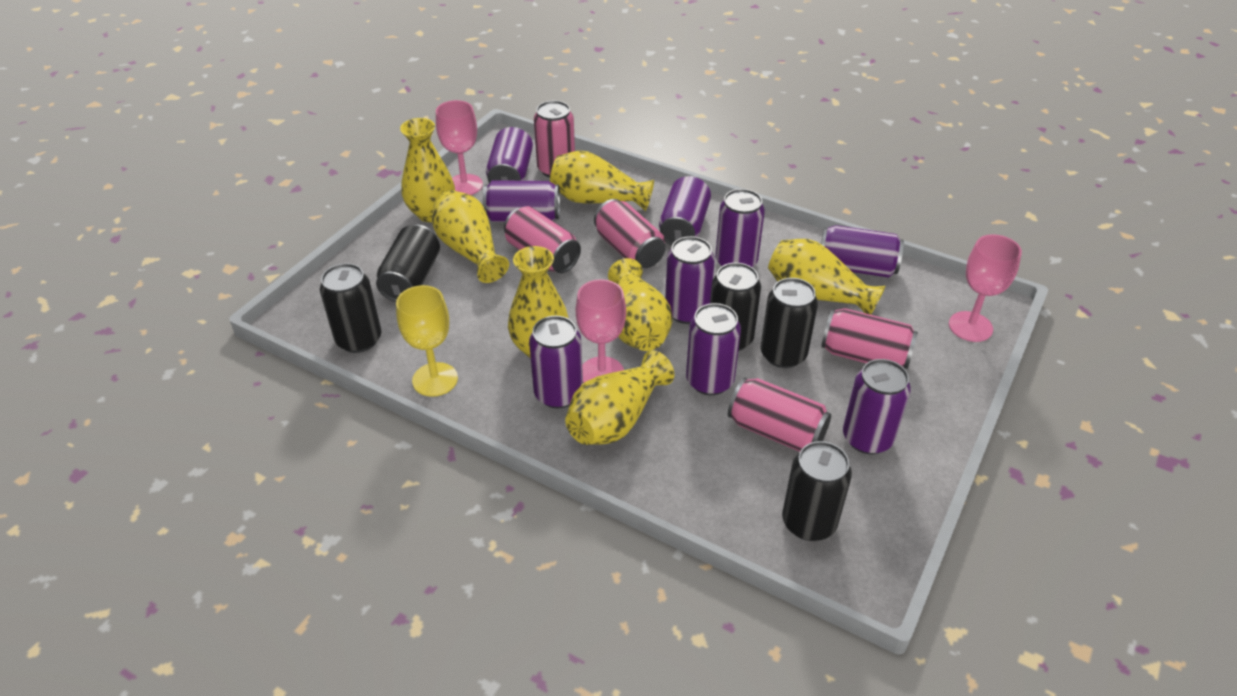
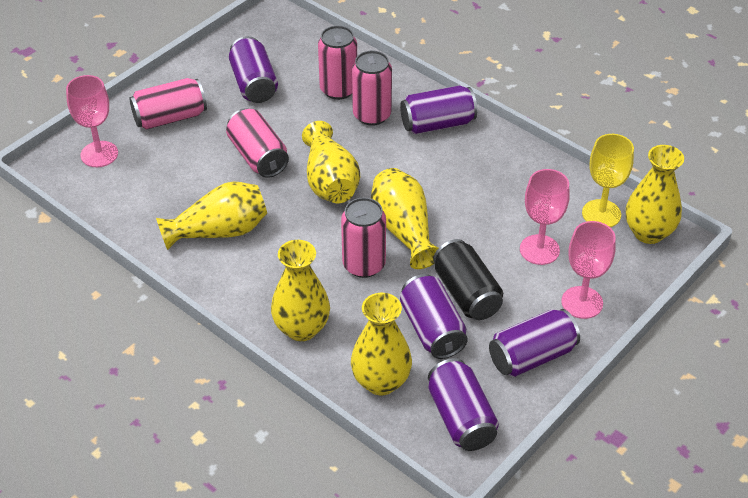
black can: 5 -> 1
purple can: 9 -> 5
yellow vase: 7 -> 6

